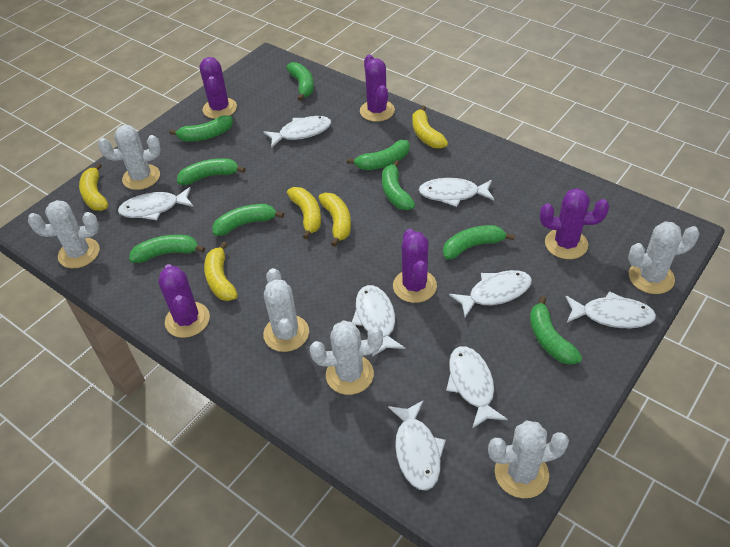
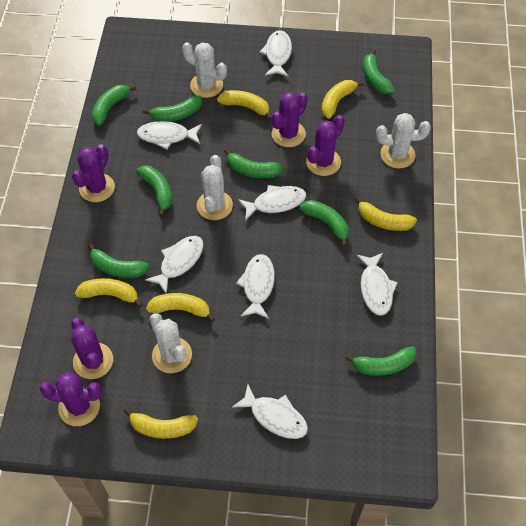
green banana: 9 -> 8
white cactus: 6 -> 4
white fish: 8 -> 7
yellow banana: 5 -> 6

